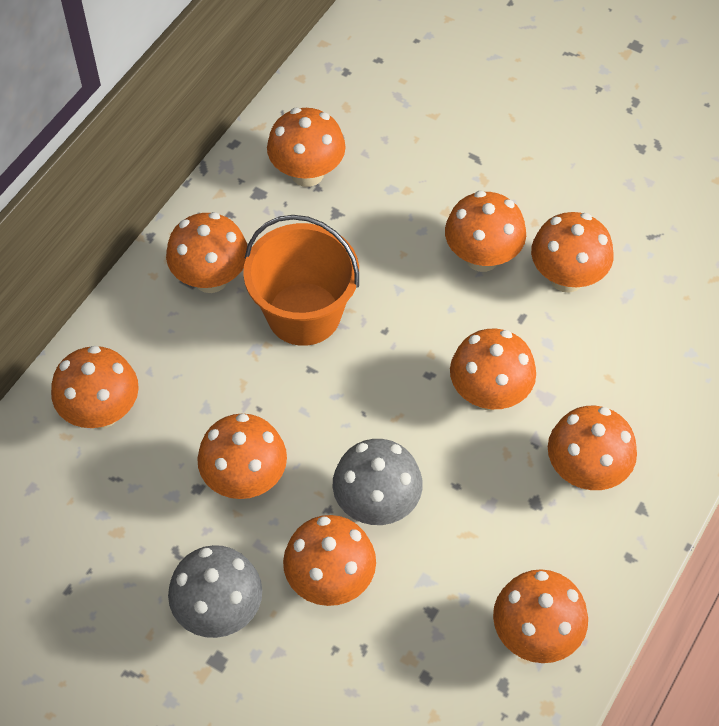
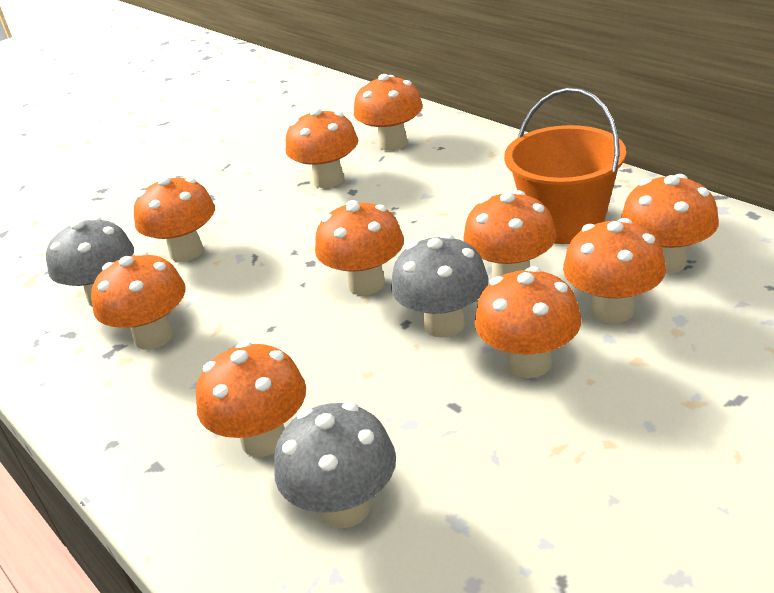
grey mushroom: 2 -> 3

